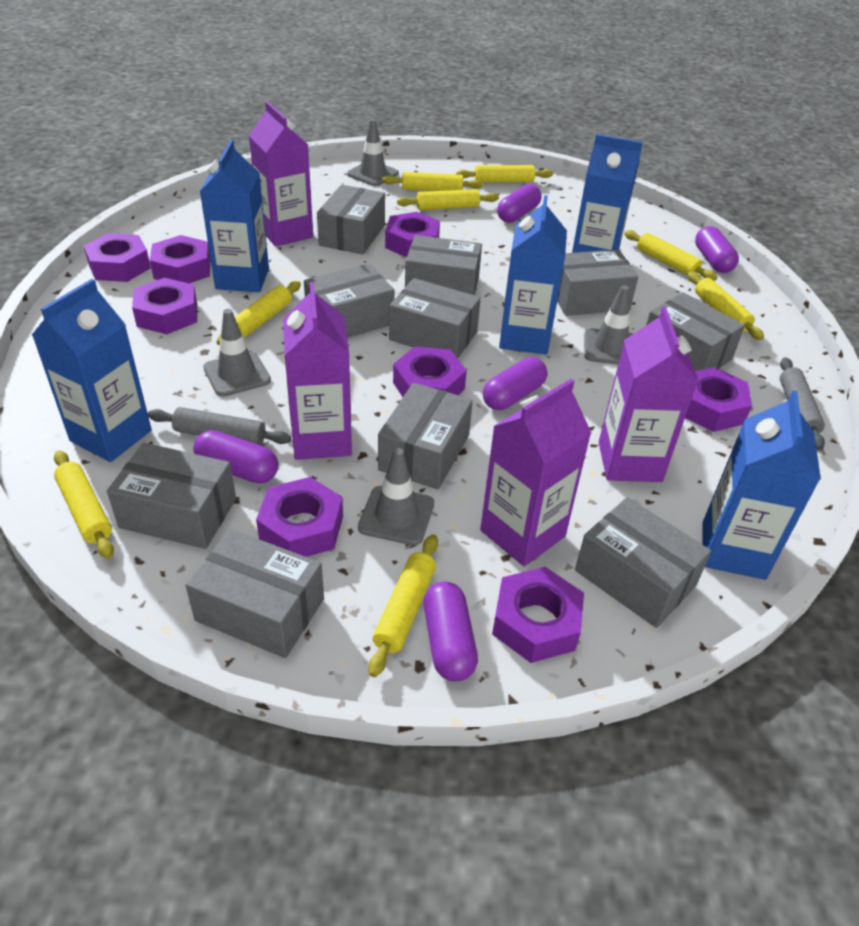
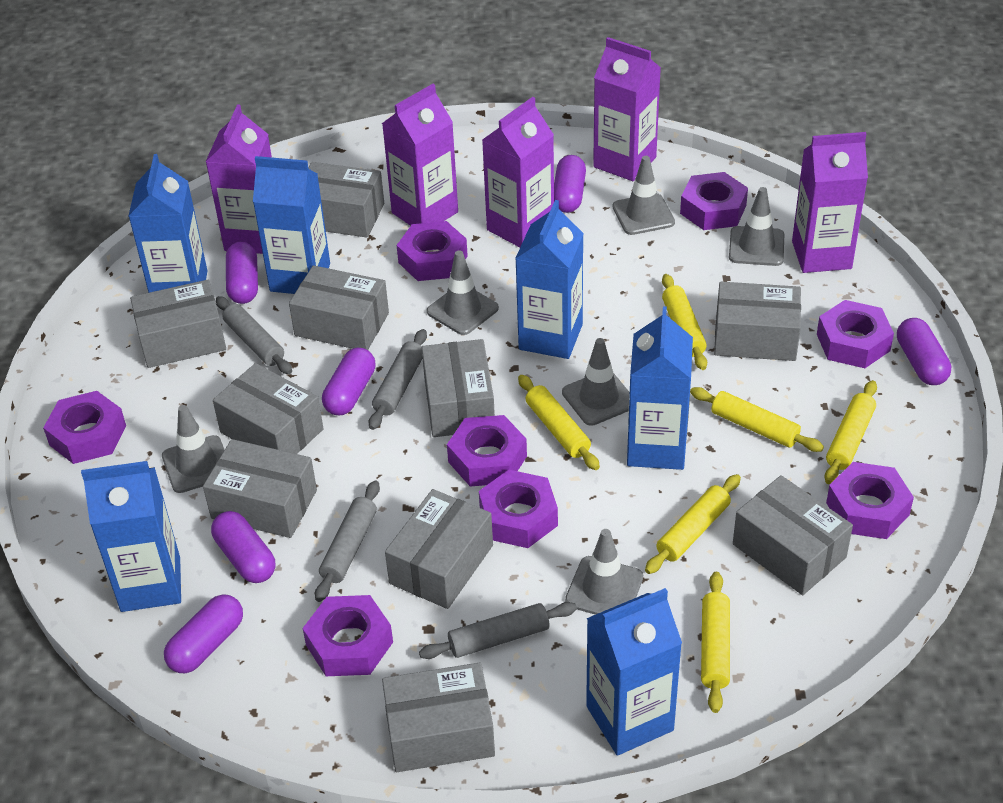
blue carton: 5 -> 6
grey rolling pin: 2 -> 4
grey traffic cone: 4 -> 6
purple capsule: 5 -> 6
purple carton: 4 -> 5
yellow rolling pin: 8 -> 6

